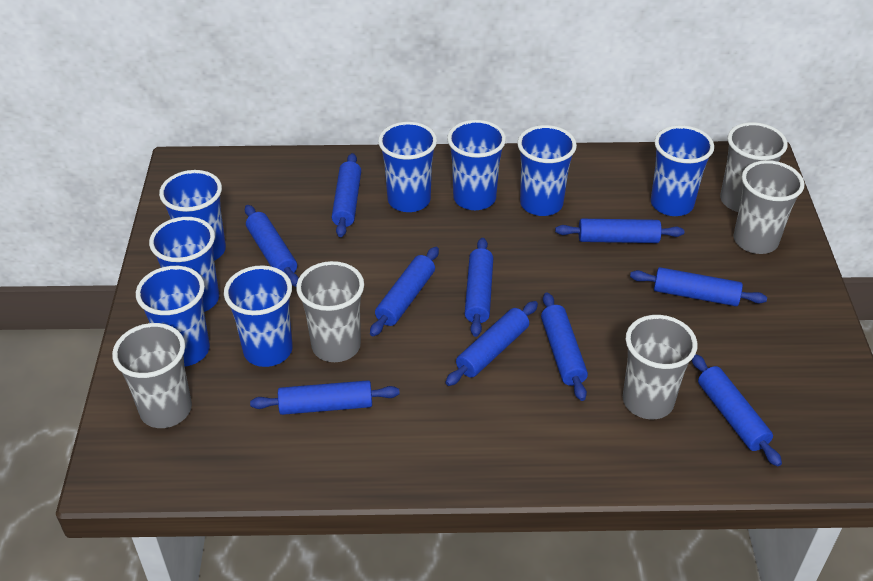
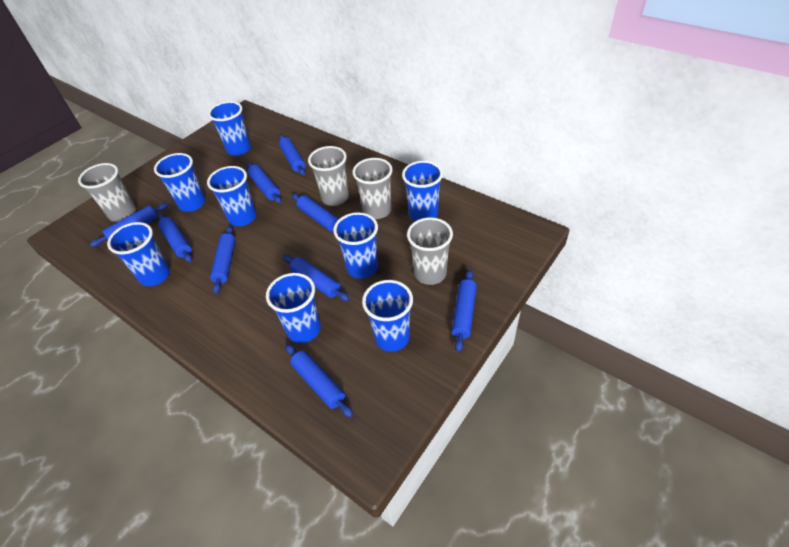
blue rolling pin: 10 -> 9
grey cup: 5 -> 4

